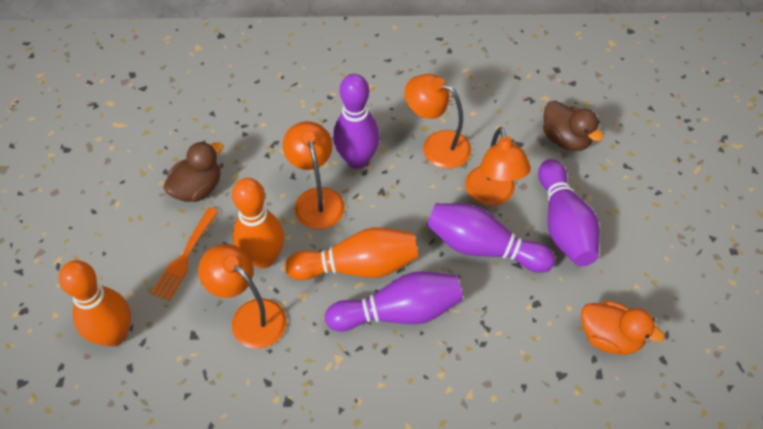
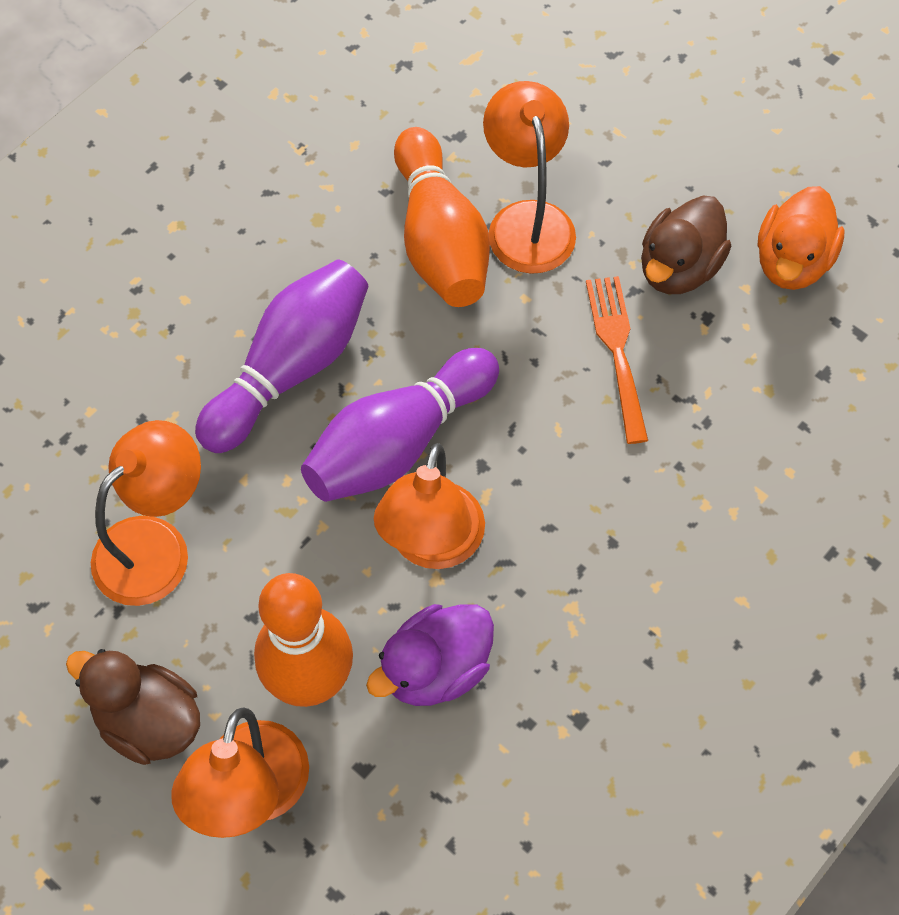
orange bowling pin: 3 -> 2
purple bowling pin: 4 -> 2
purple duck: 0 -> 1

